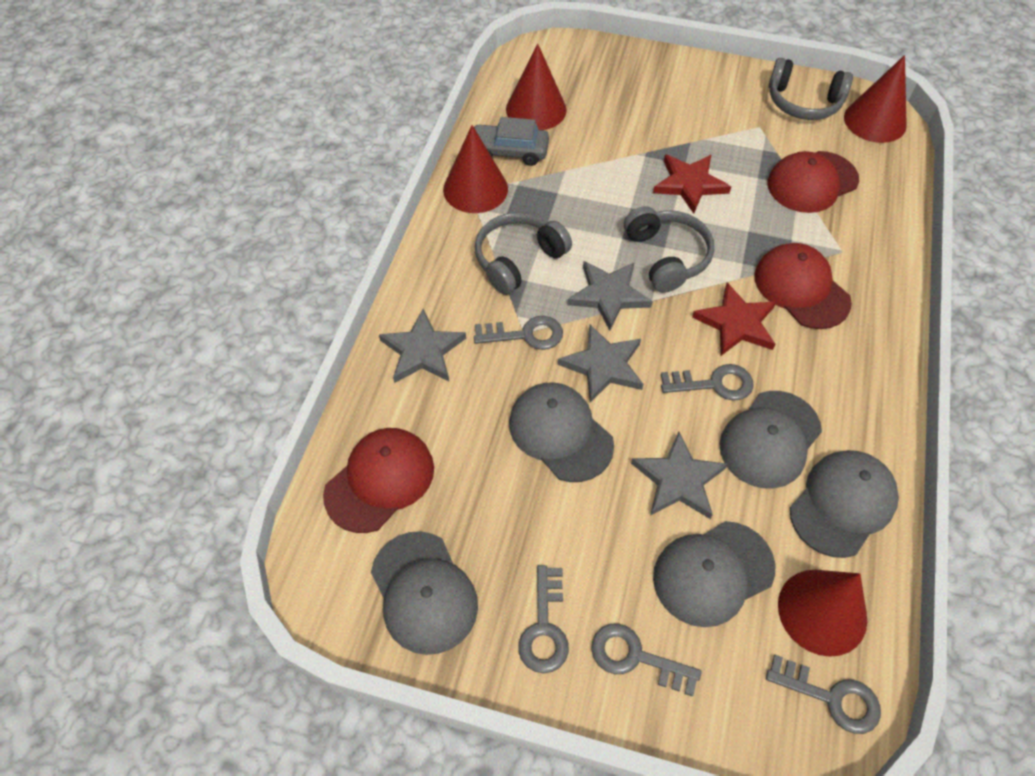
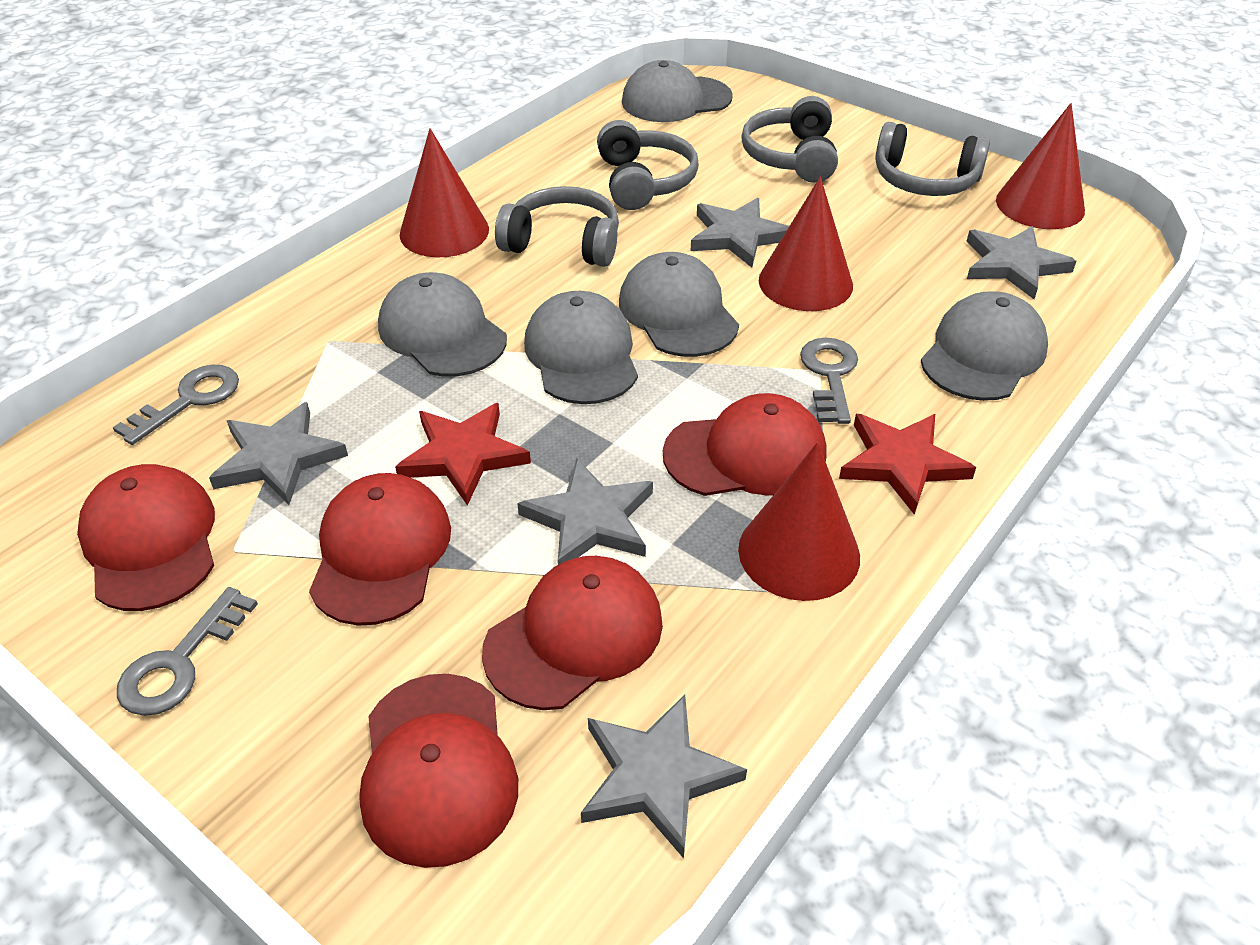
grey car: 1 -> 0
grey headphones: 3 -> 4
grey key: 5 -> 3
grey star: 4 -> 5
red cap: 3 -> 5

